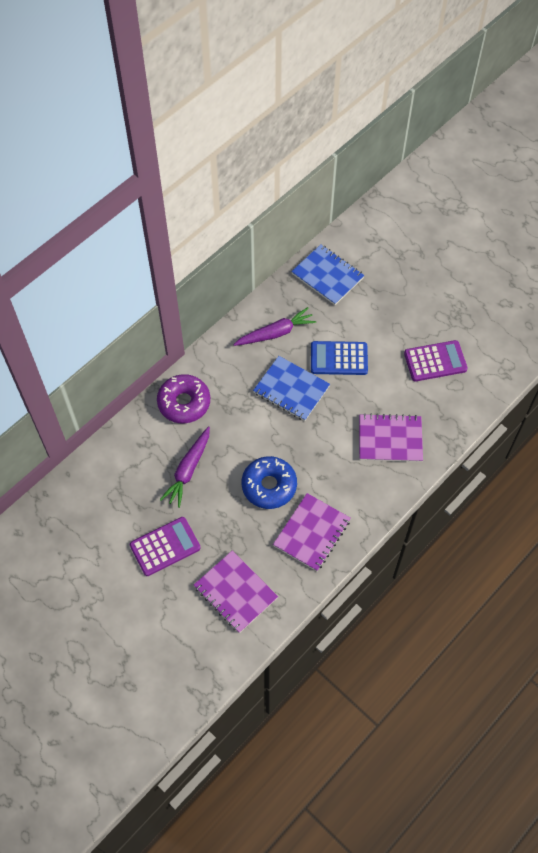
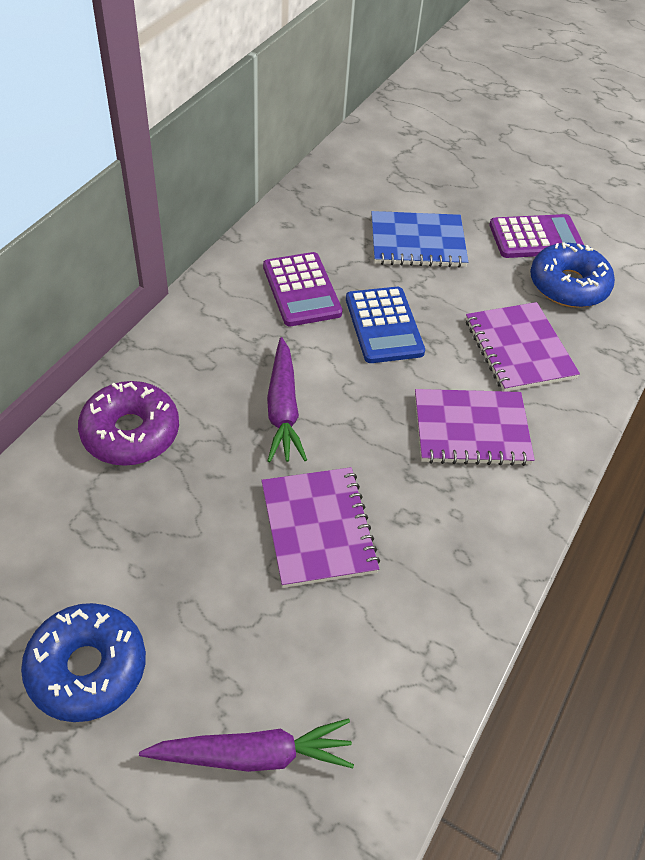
blue donut: 1 -> 2
blue notebook: 2 -> 1

